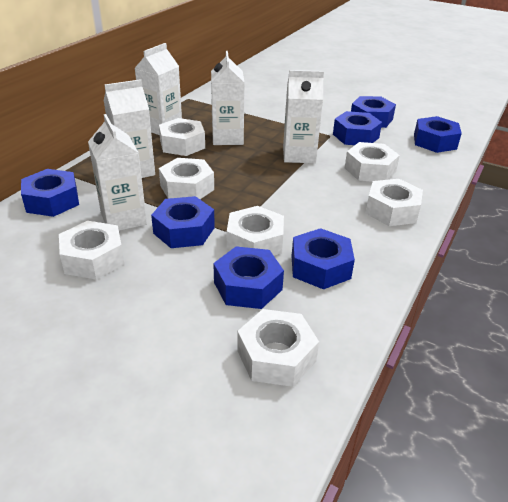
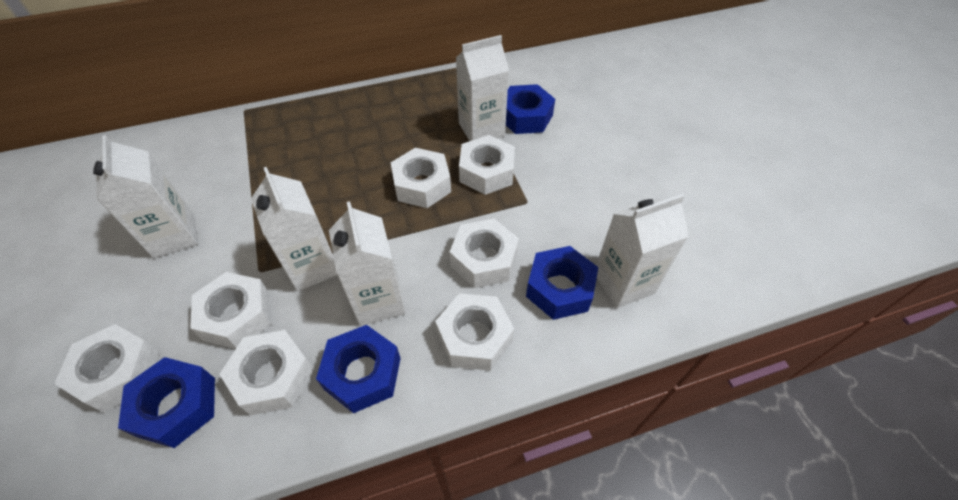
blue nut: 7 -> 4

